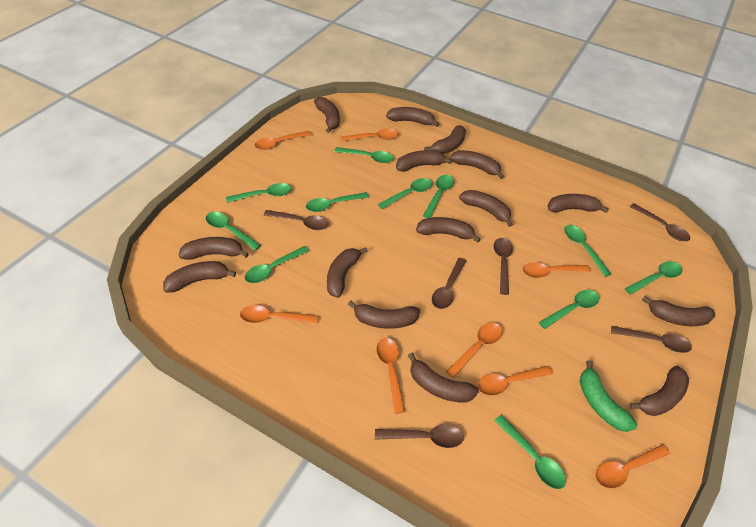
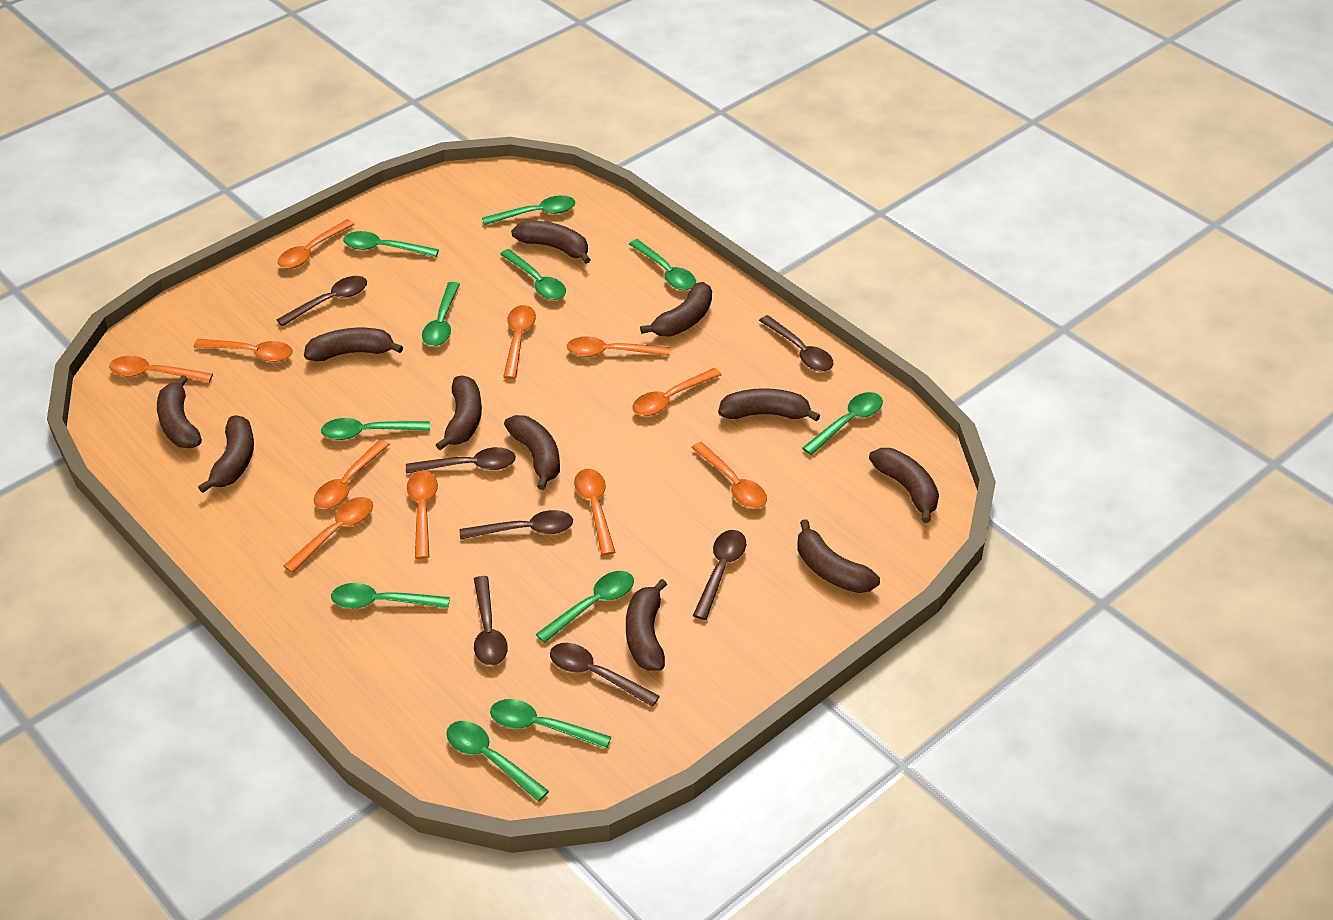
brown banana: 15 -> 11
brown spoon: 6 -> 7
green banana: 1 -> 0
orange spoon: 8 -> 11

